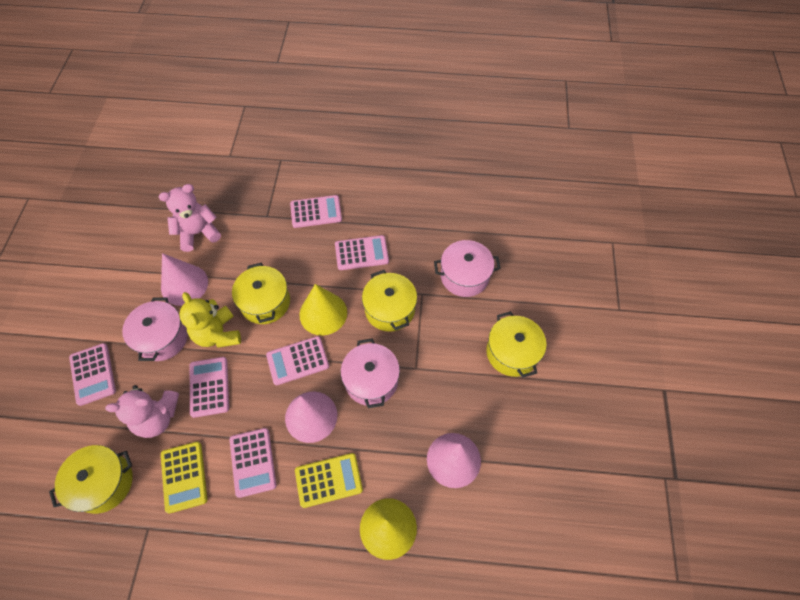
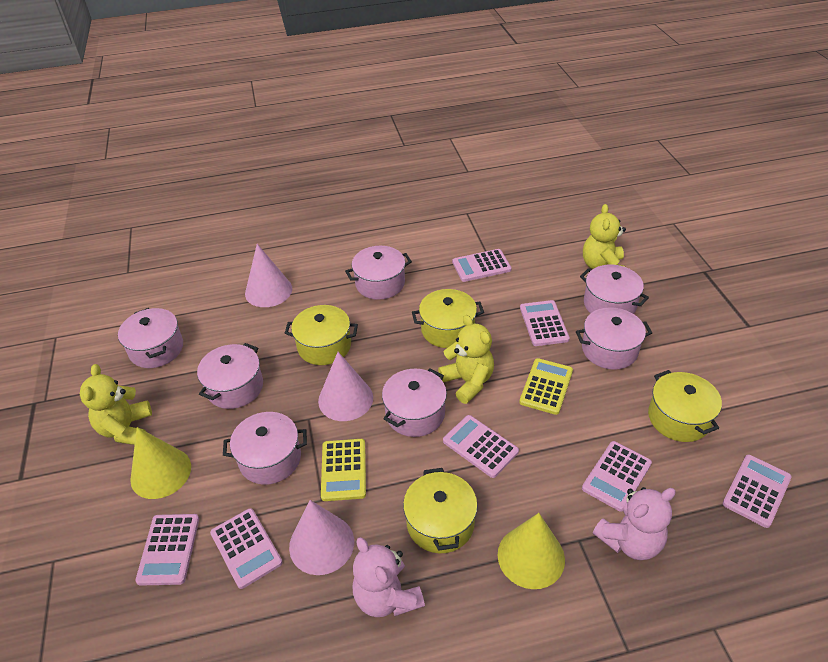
pink calculator: 6 -> 7
pink pot: 3 -> 7
yellow teddy bear: 1 -> 3

